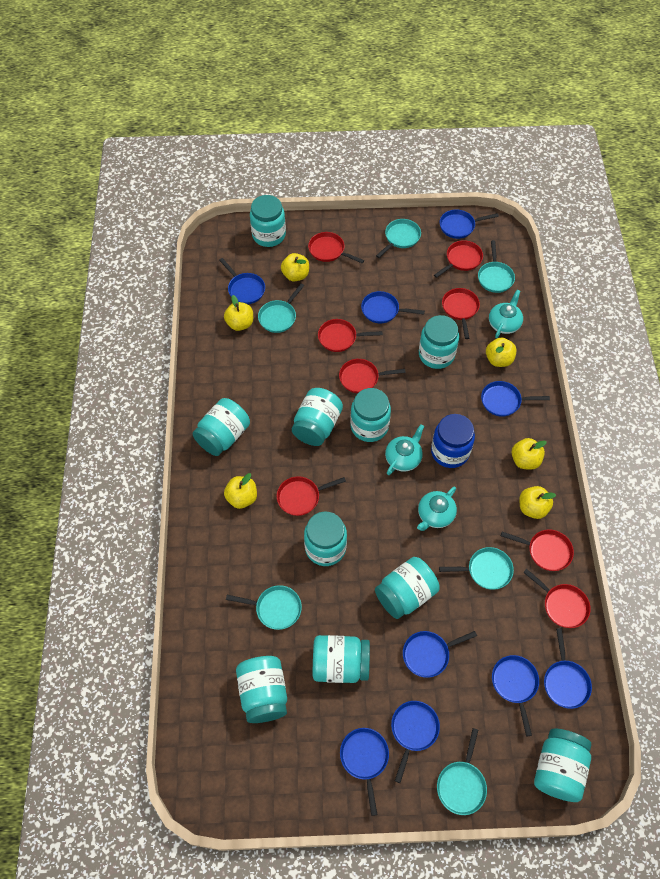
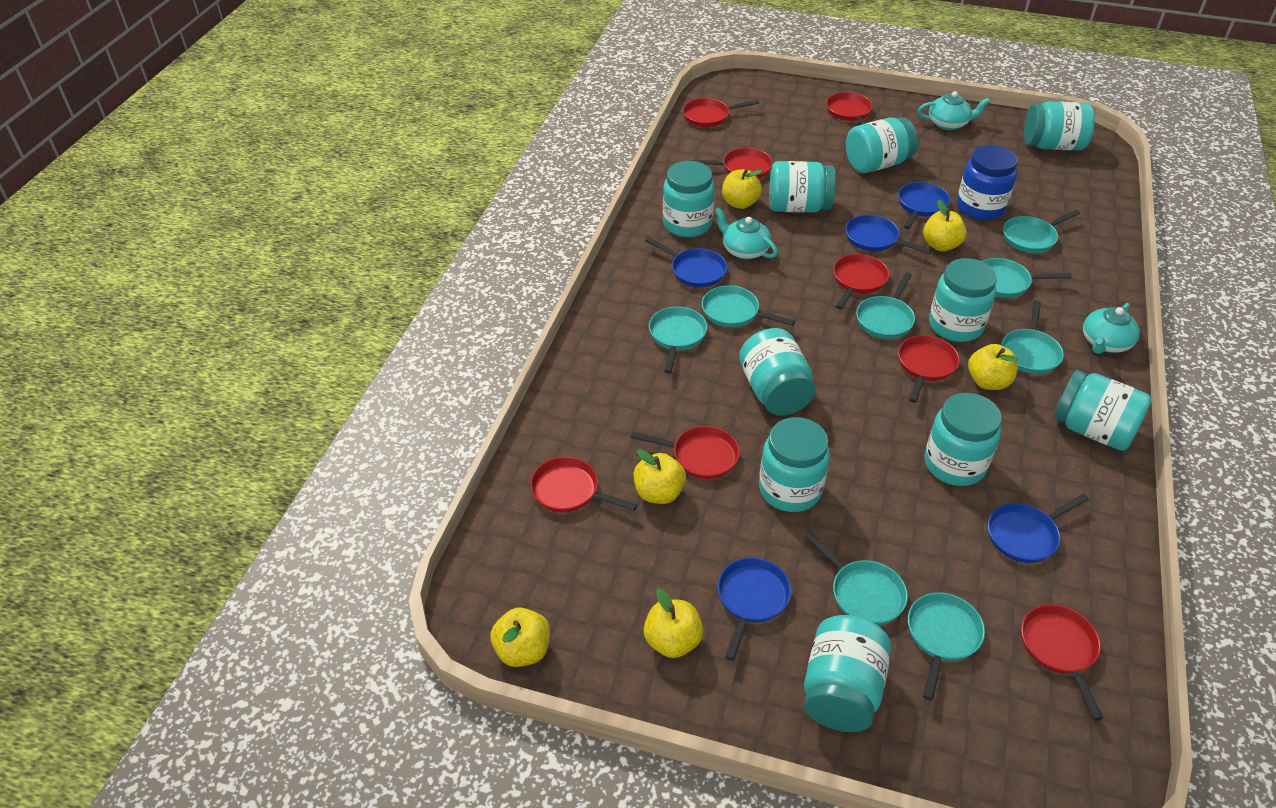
blue pan: 9 -> 5
turquoise pan: 6 -> 8

